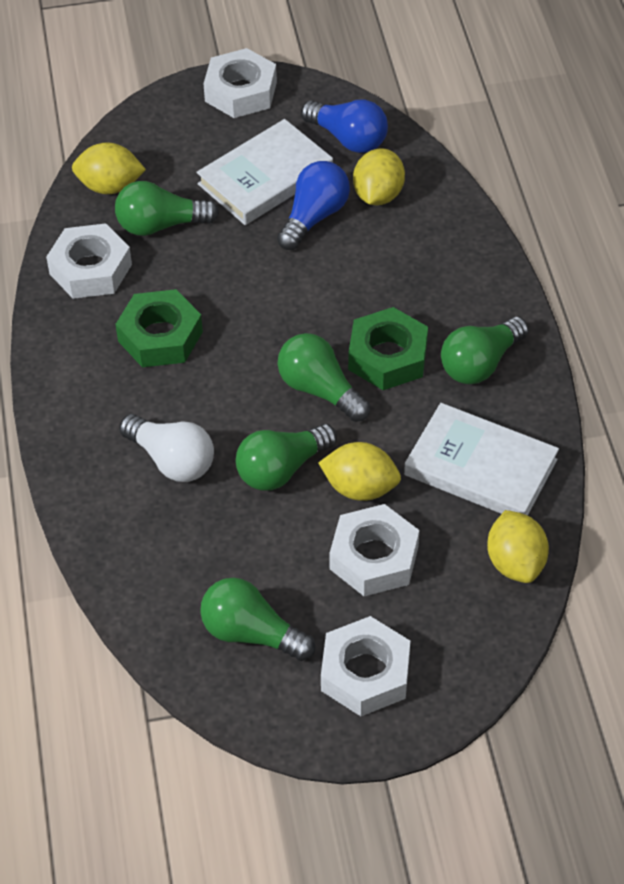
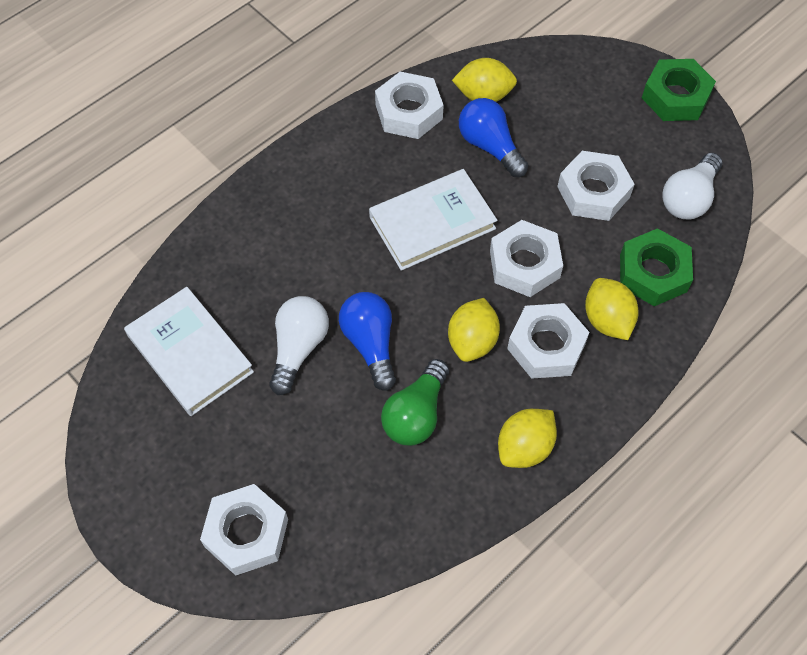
green light bulb: 5 -> 1
white light bulb: 1 -> 2
white nut: 4 -> 5

